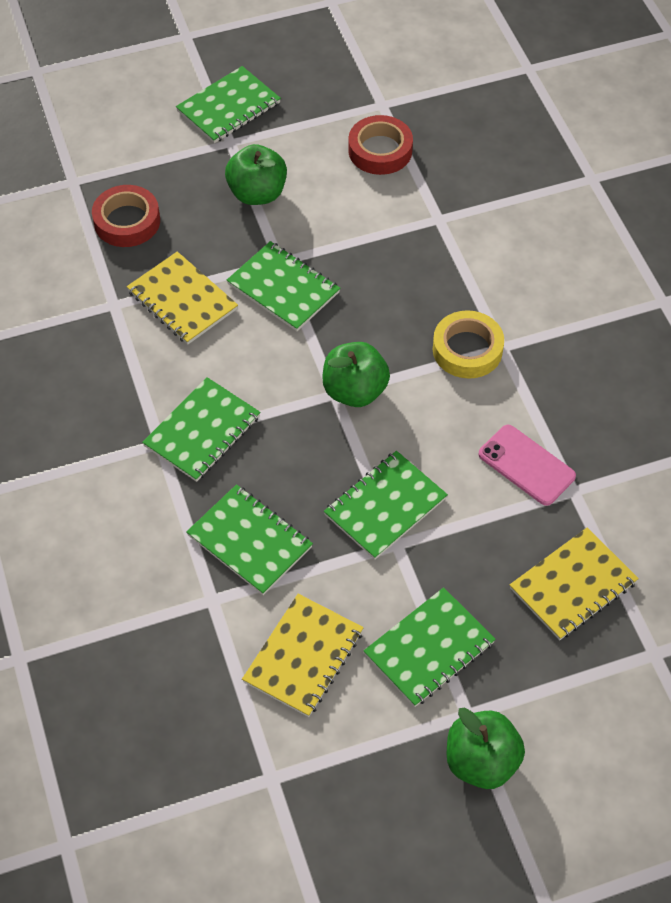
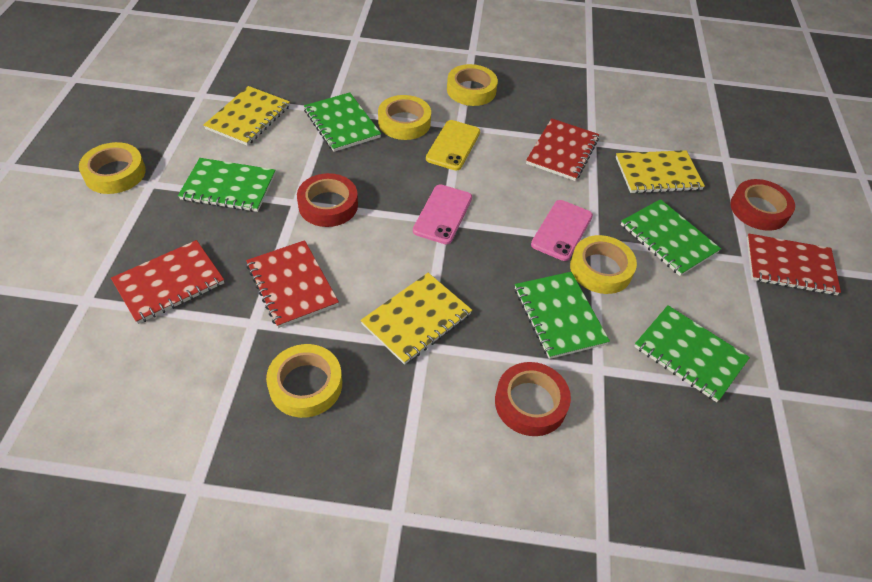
green apple: 3 -> 0
green notebook: 6 -> 5
pink phone: 1 -> 2
red notebook: 0 -> 4
red tape: 2 -> 3
yellow phone: 0 -> 1
yellow tape: 1 -> 5

